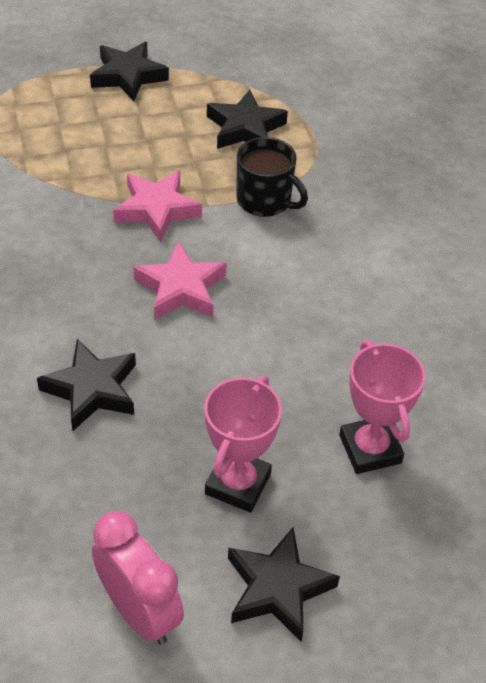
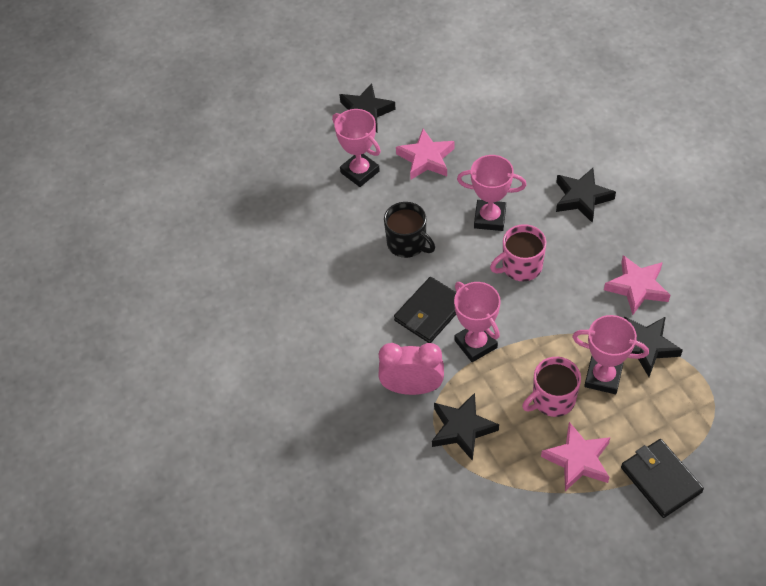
black wallet: 0 -> 2
pink mug: 0 -> 2
pink star: 2 -> 3
pink trophy: 2 -> 4

